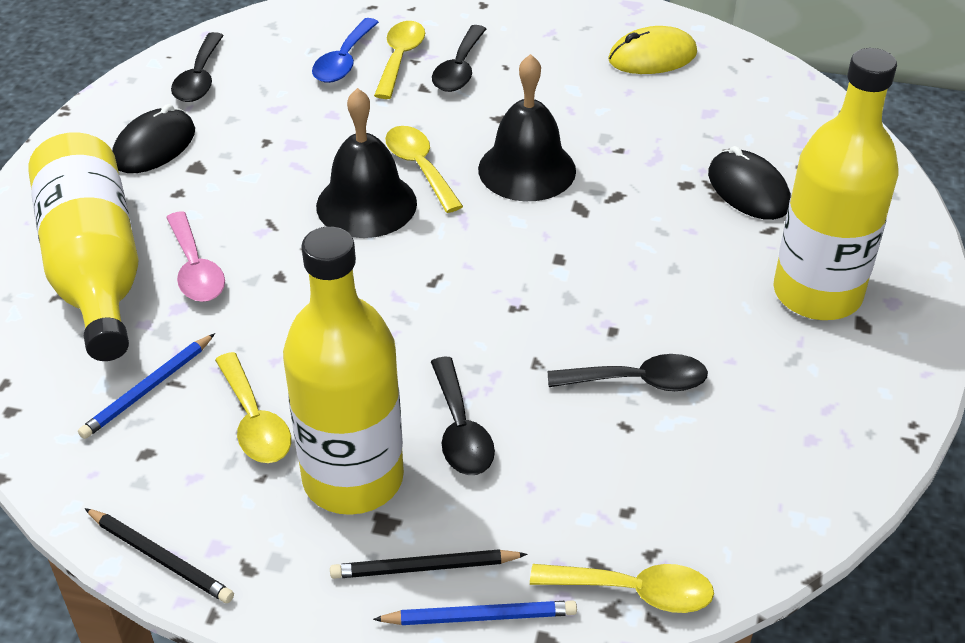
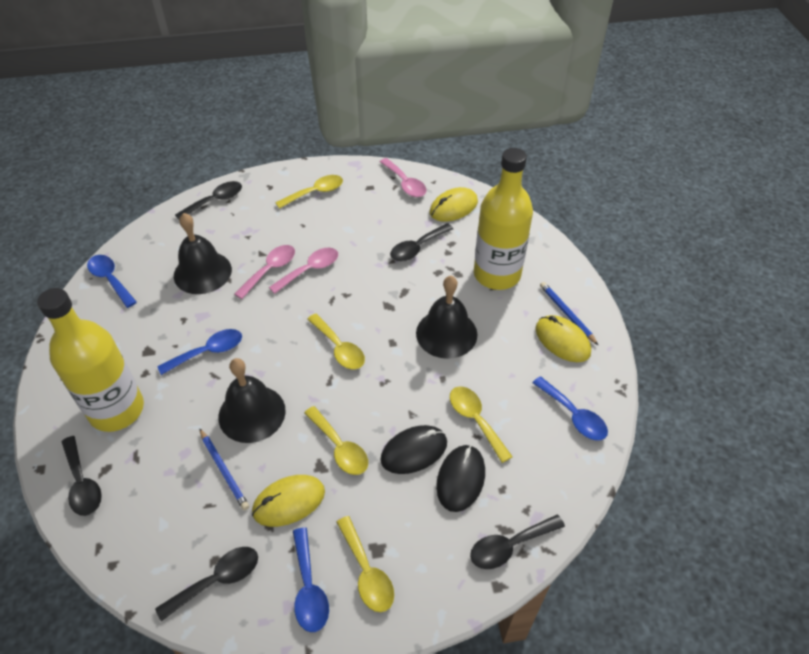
black bell: 2 -> 3
black pencil: 2 -> 0
black spoon: 4 -> 5
blue spoon: 1 -> 4
pink spoon: 1 -> 3
yellow bottle: 3 -> 2
yellow mouse: 1 -> 3
yellow spoon: 4 -> 5

